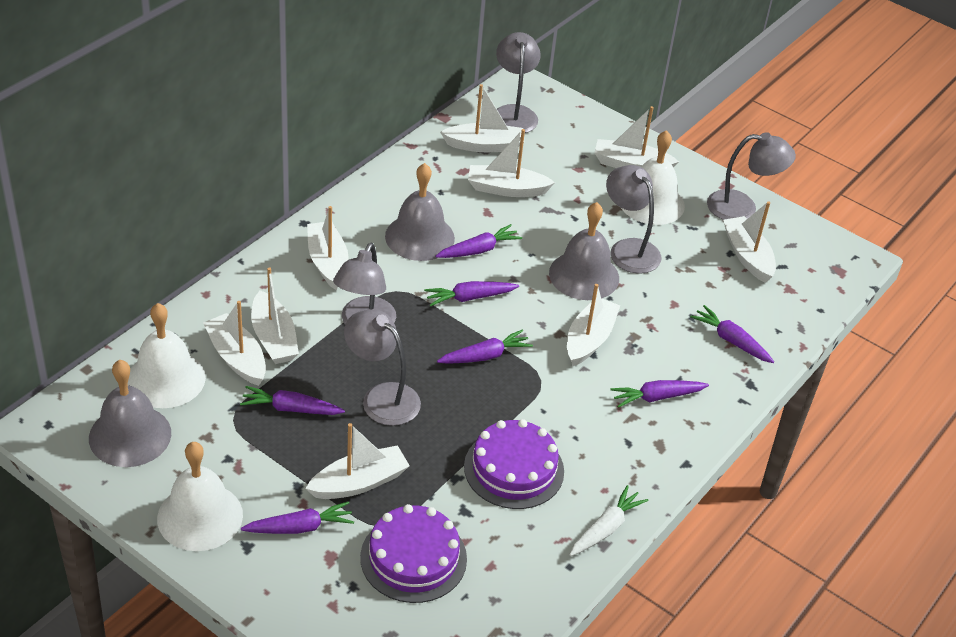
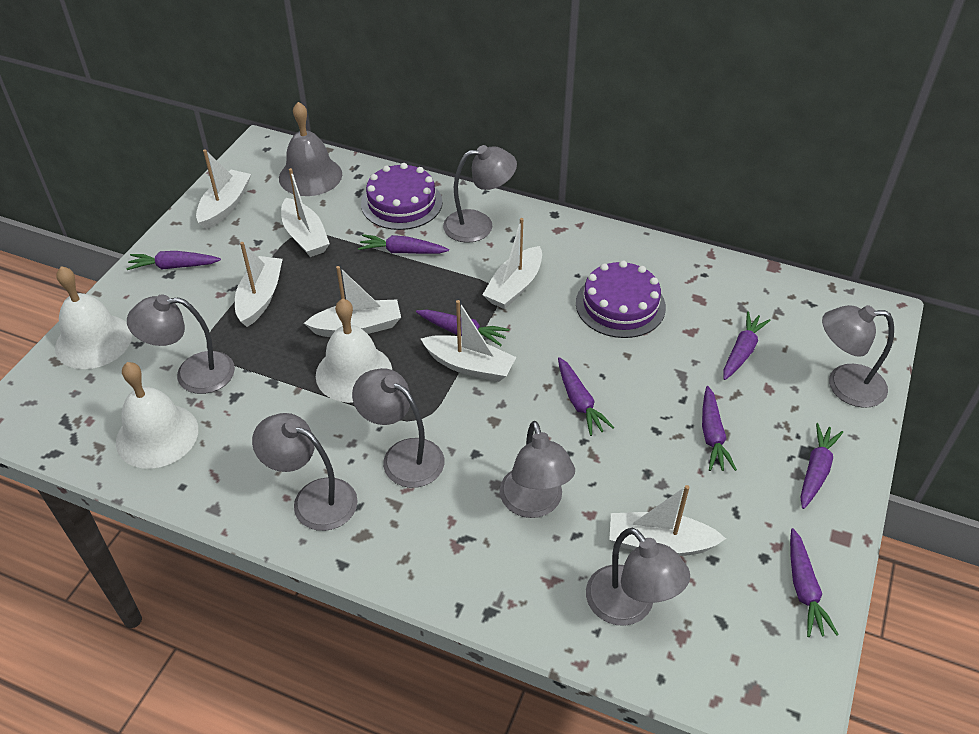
grey bell: 3 -> 1
grey lamp: 5 -> 7
purple carrot: 7 -> 8
white boat: 9 -> 7
white carrot: 1 -> 0

